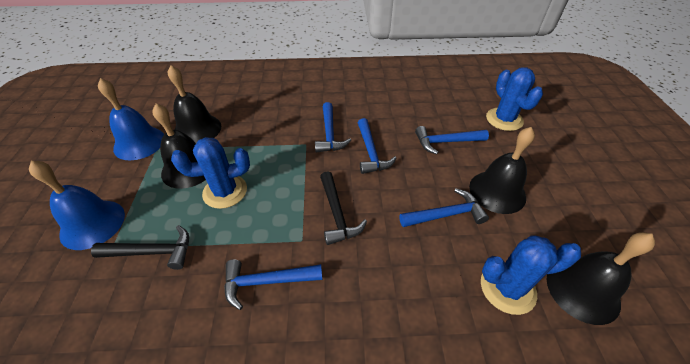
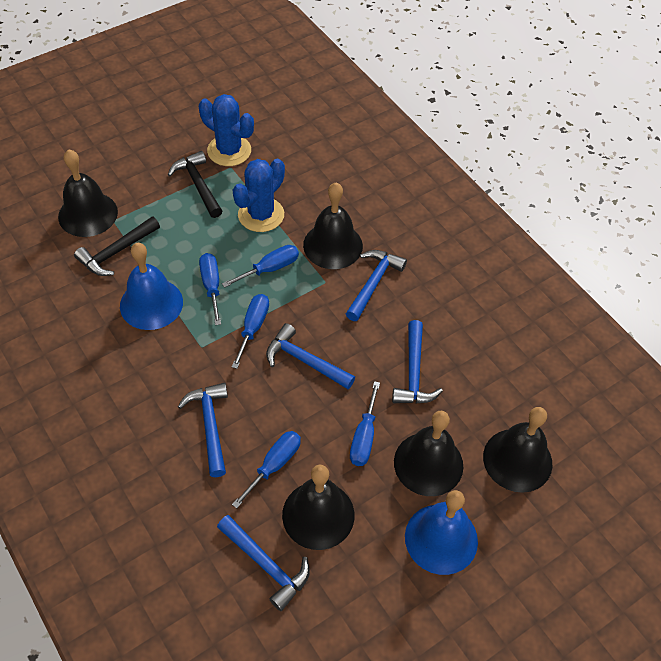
black bell: 4 -> 5
blue cactus: 3 -> 2
blue screwdriver: 0 -> 5

